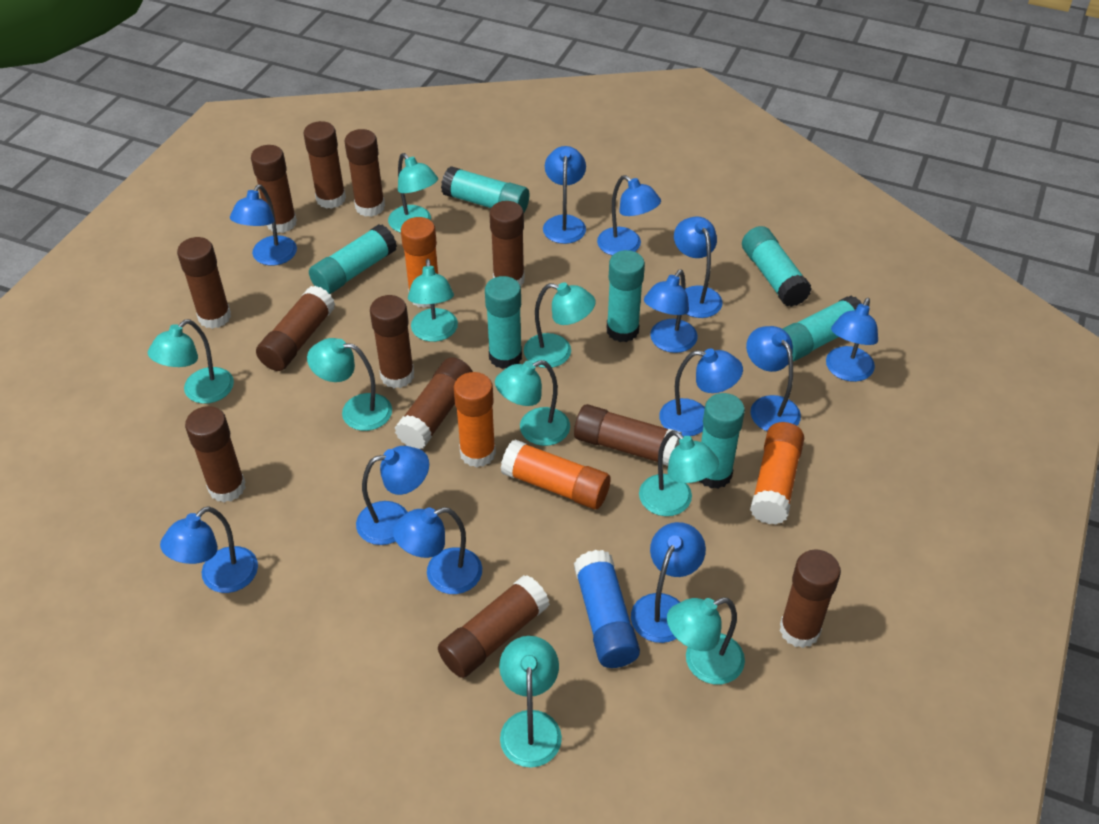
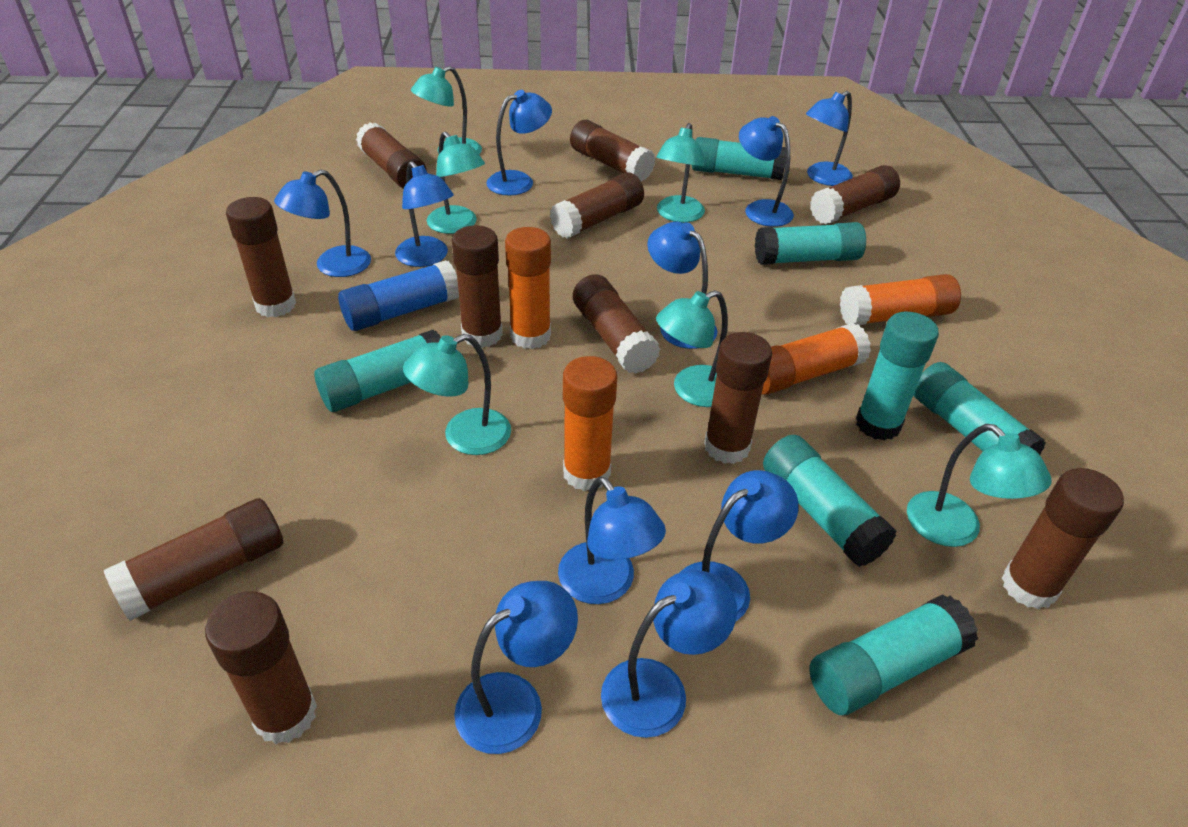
blue lamp: 12 -> 10
brown glue stick: 12 -> 11
turquoise lamp: 9 -> 6

